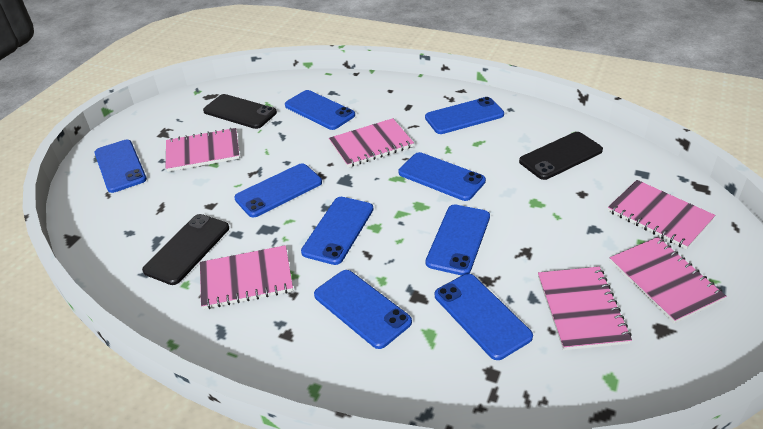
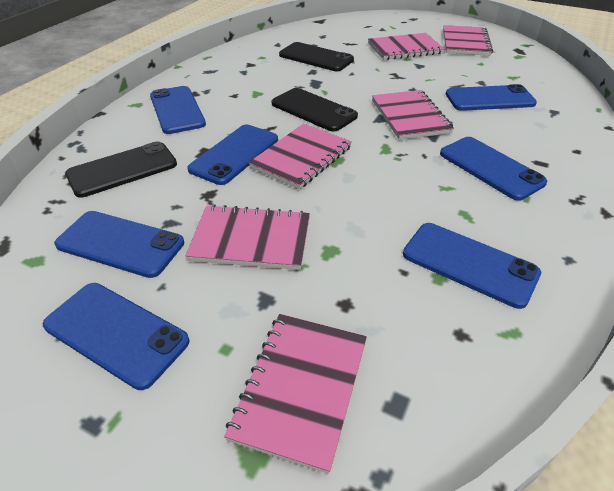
blue phone: 9 -> 7

